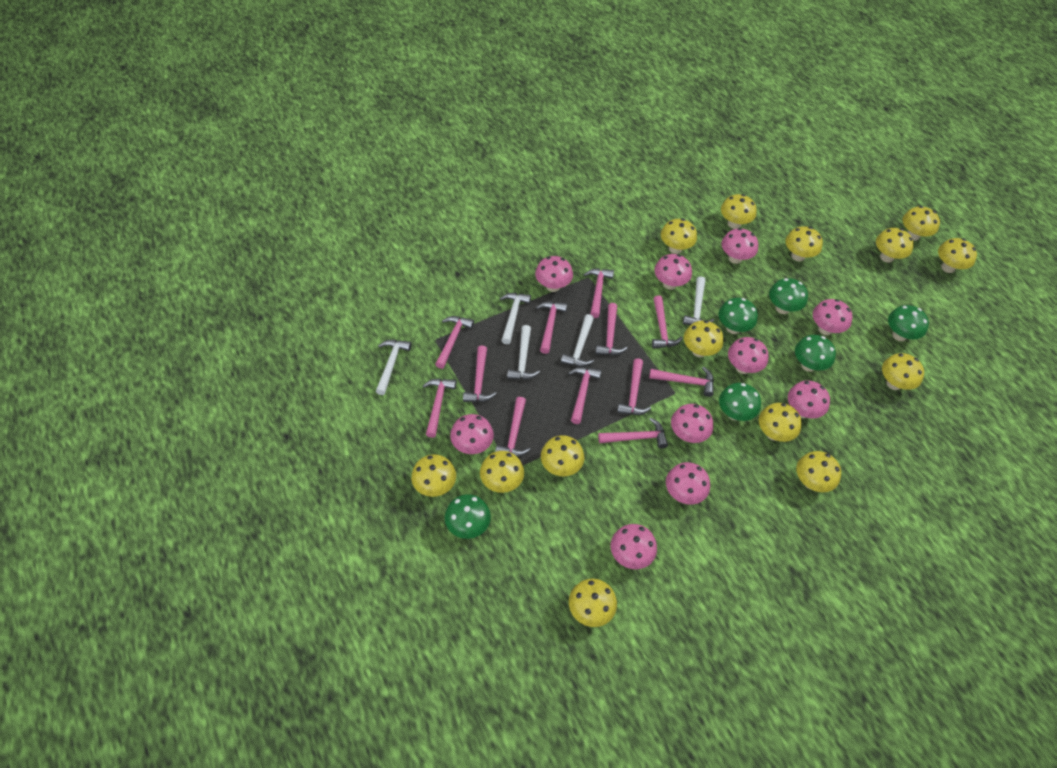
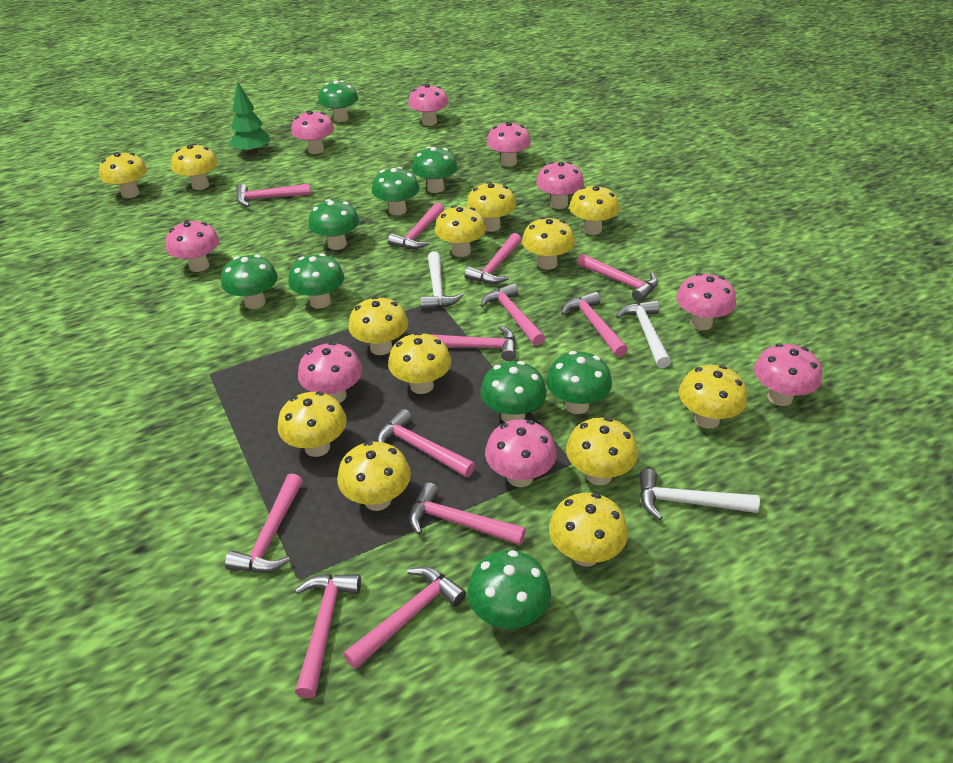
green mushroom: 6 -> 9
green tree: 0 -> 1
pink mushroom: 10 -> 9
white hammer: 5 -> 3
yellow mushroom: 14 -> 13

